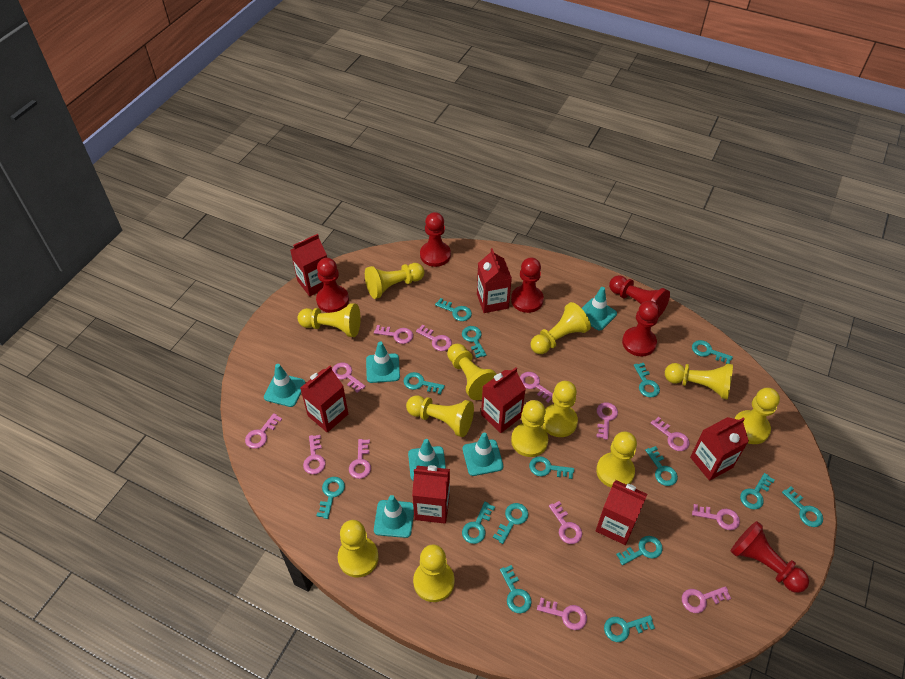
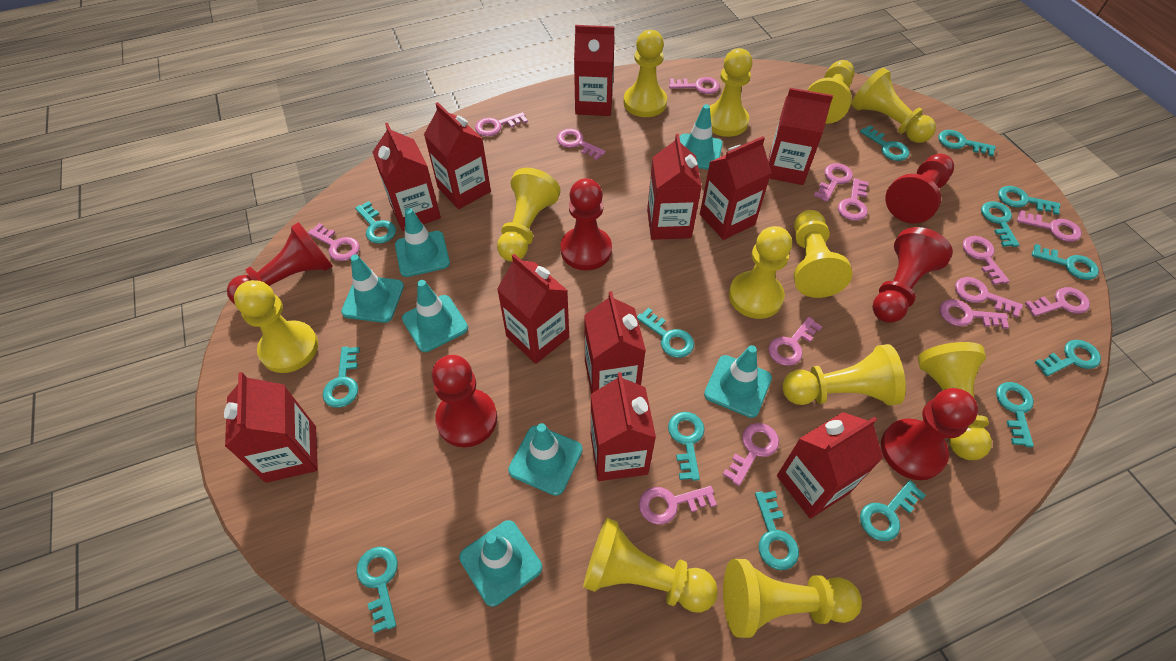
pink key: 13 -> 14
red carton: 7 -> 11
turquoise key: 15 -> 14
turquoise traffic cone: 6 -> 7

